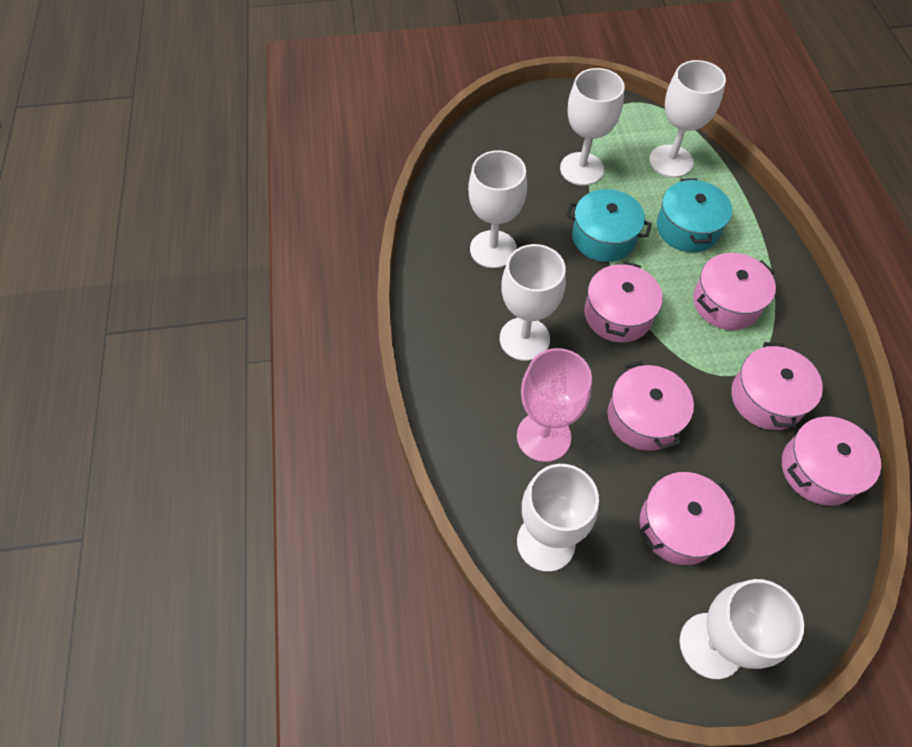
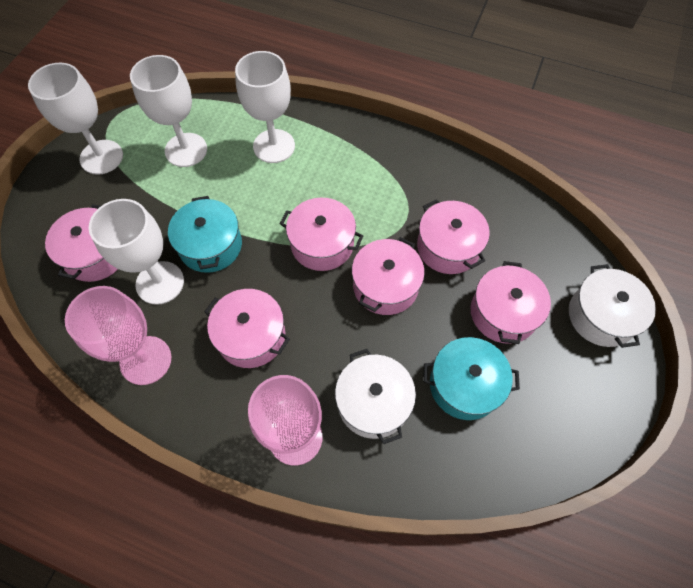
pink goblet: 1 -> 2
white goblet: 6 -> 4
white pot: 0 -> 2

